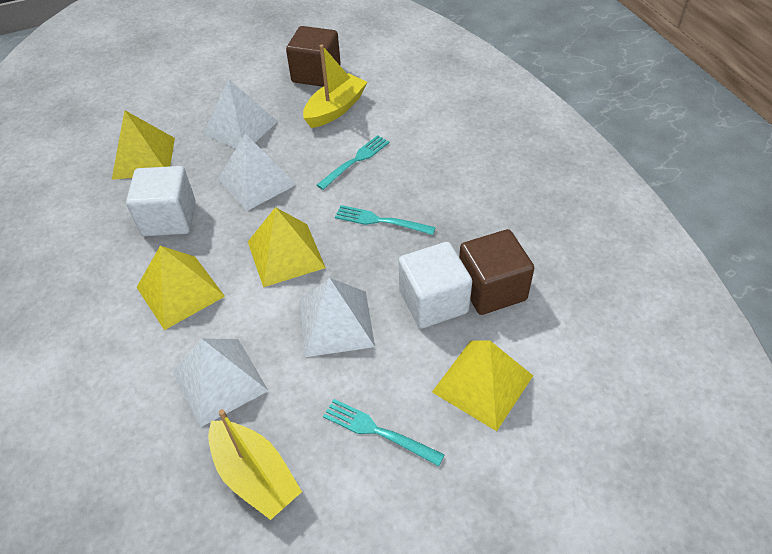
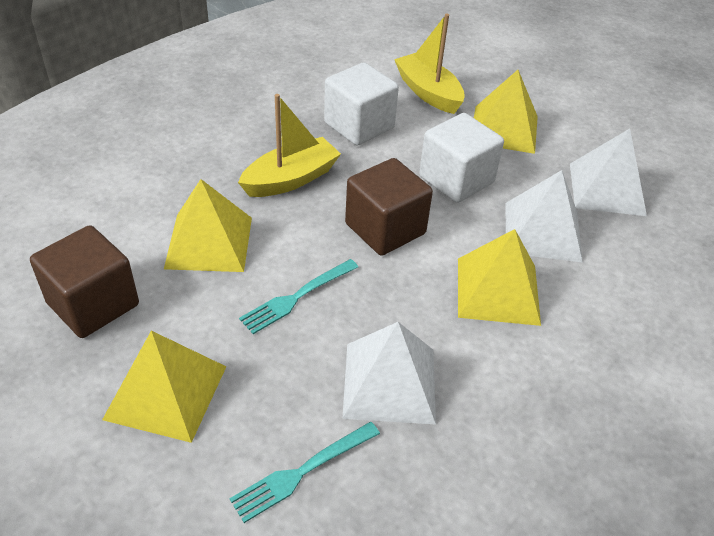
turquoise fork: 3 -> 2
white pyramid: 4 -> 3

